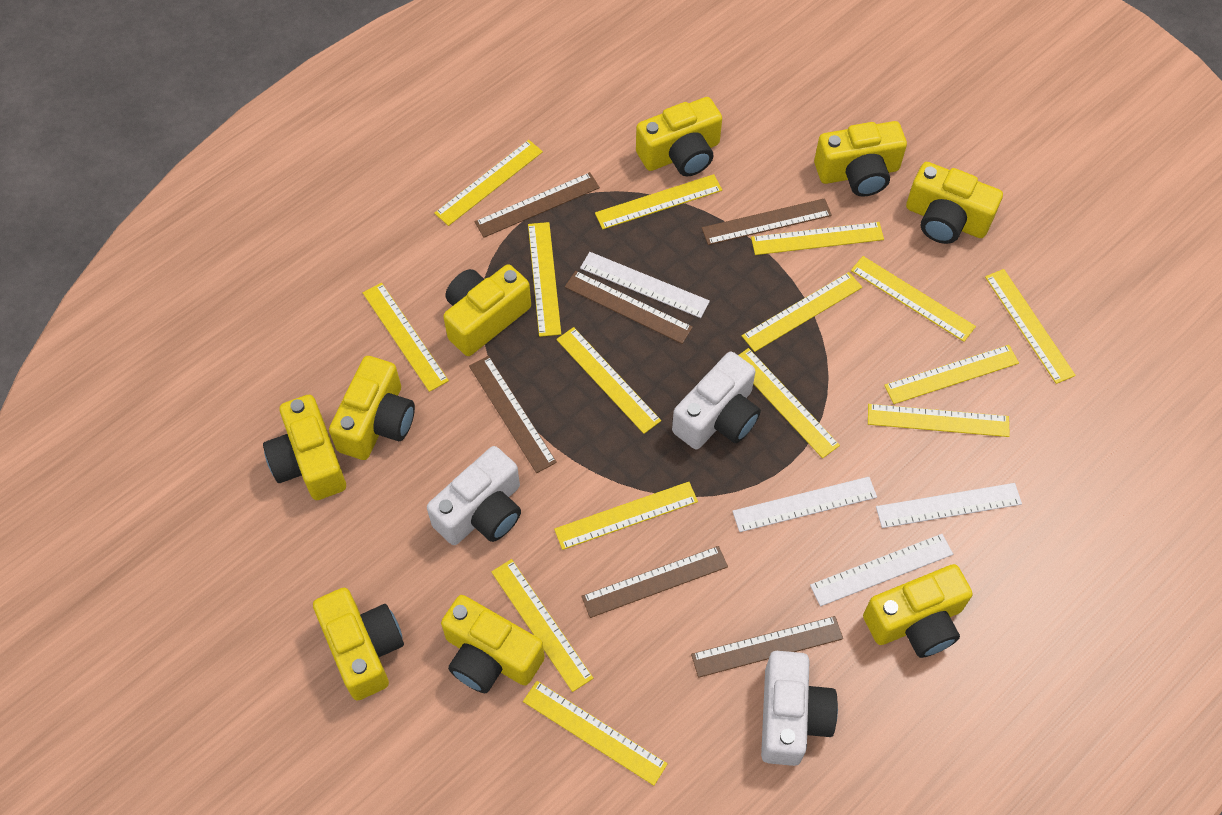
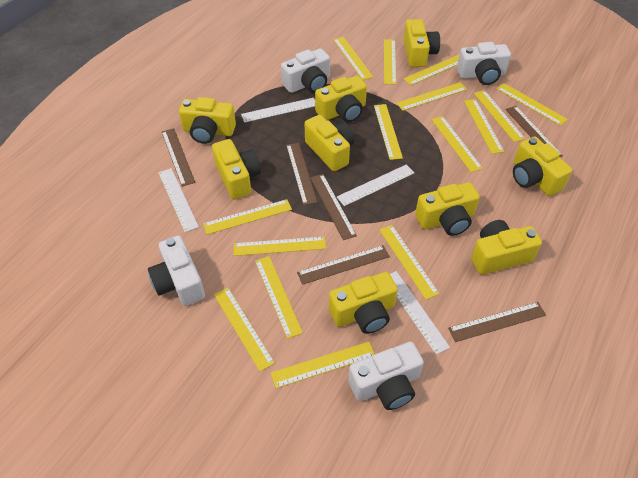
white camera: 3 -> 4

